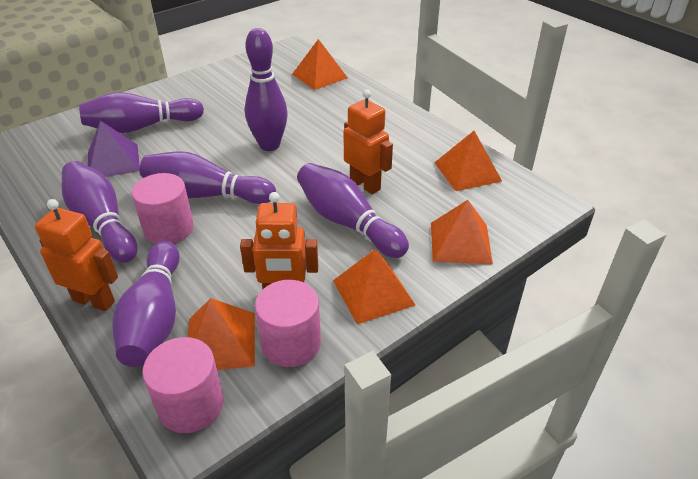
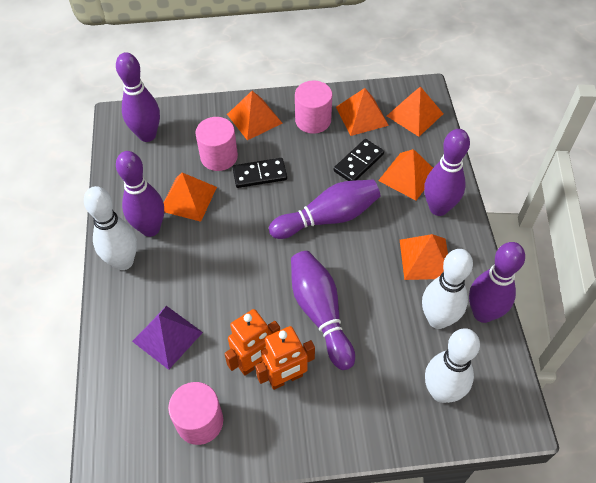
black domino: 0 -> 2
orange pyramid: 5 -> 6
orange robot: 3 -> 2
white bowling pin: 0 -> 3

